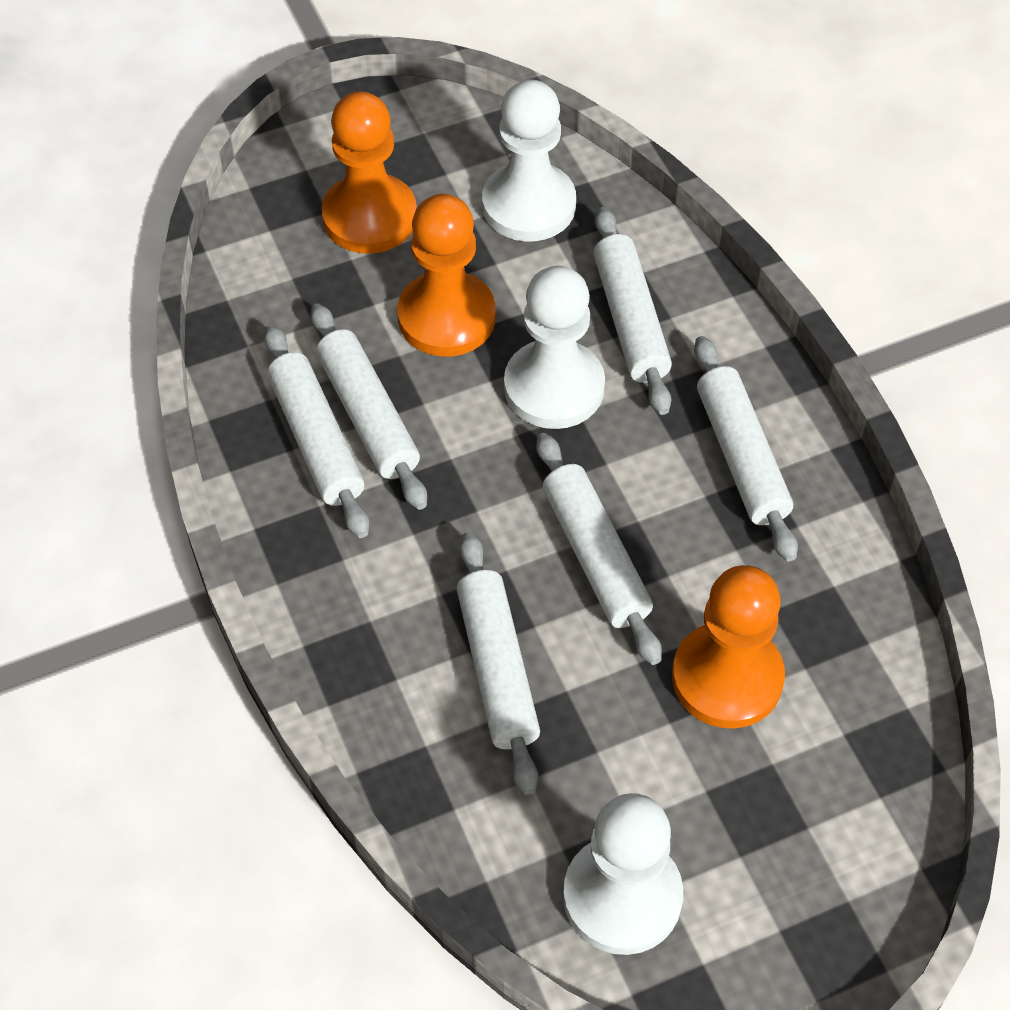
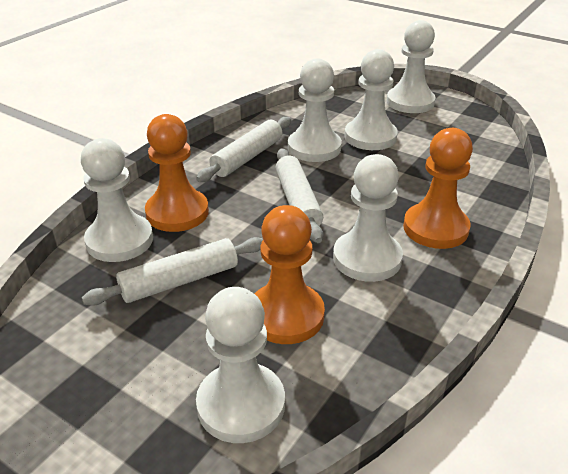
white pawn: 3 -> 6
white rolling pin: 6 -> 3

